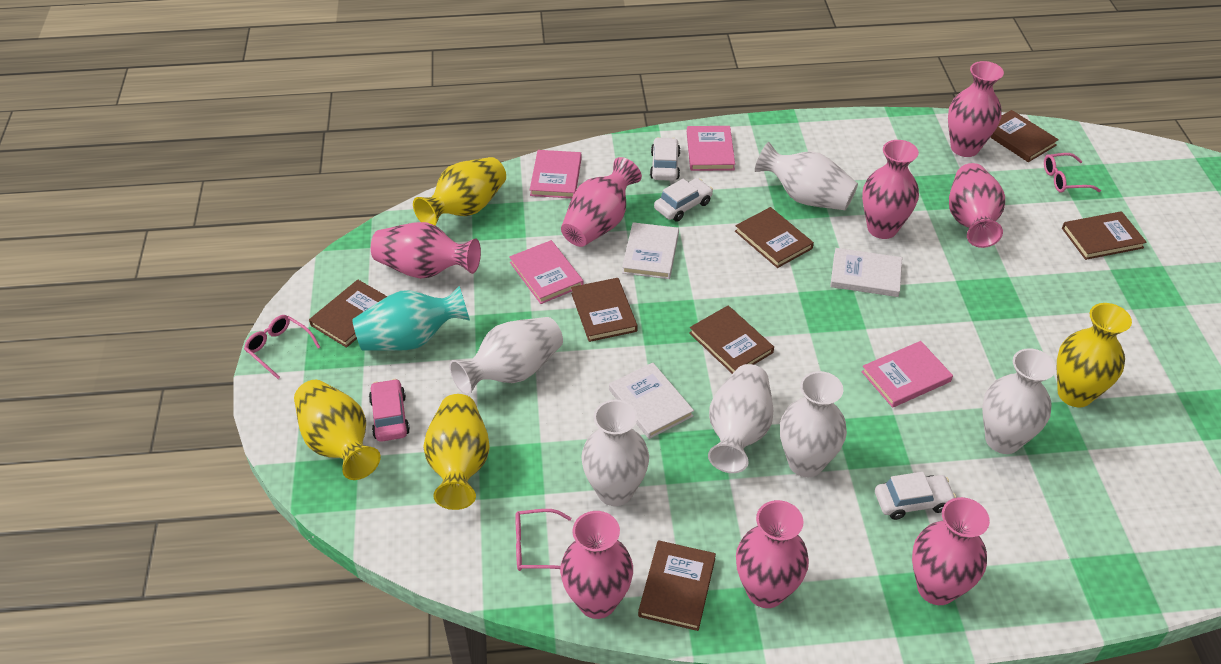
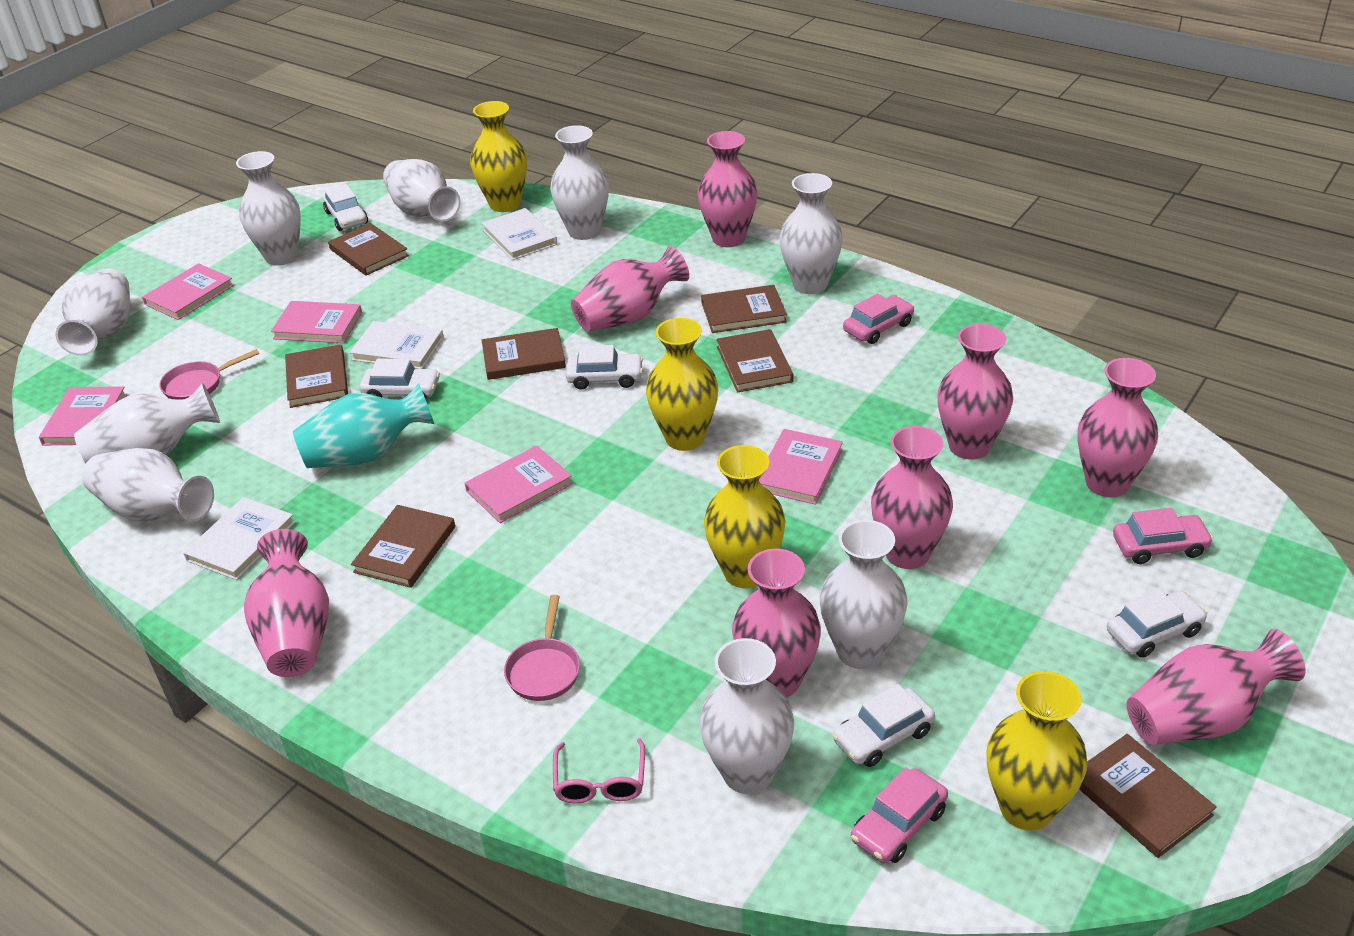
pink book: 4 -> 5
pink car: 1 -> 3
pink glasses: 3 -> 1
pink pan: 0 -> 2
white car: 3 -> 5
white vase: 6 -> 9

